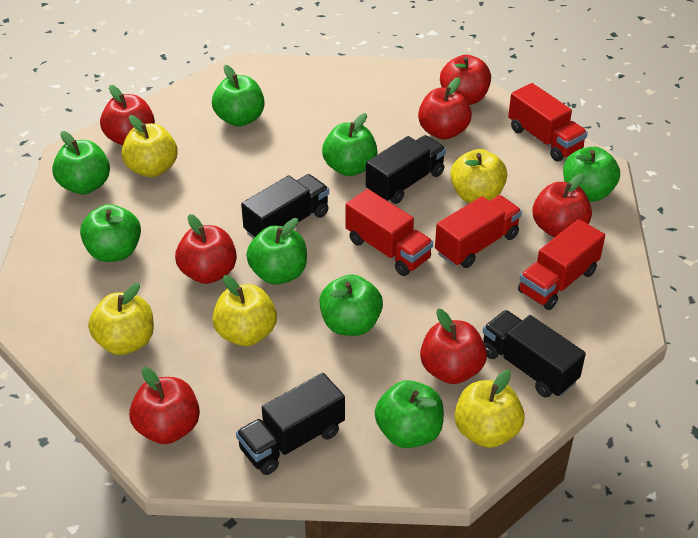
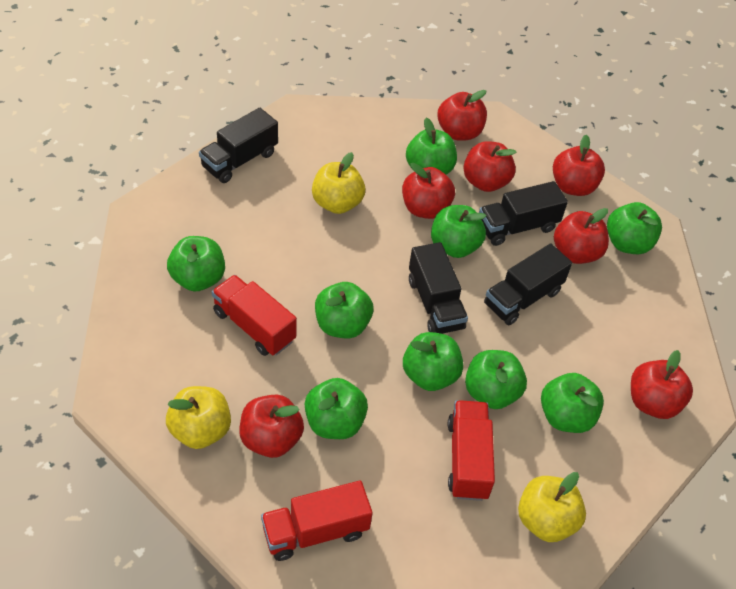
green apple: 8 -> 9
red truck: 4 -> 3
yellow apple: 5 -> 3

